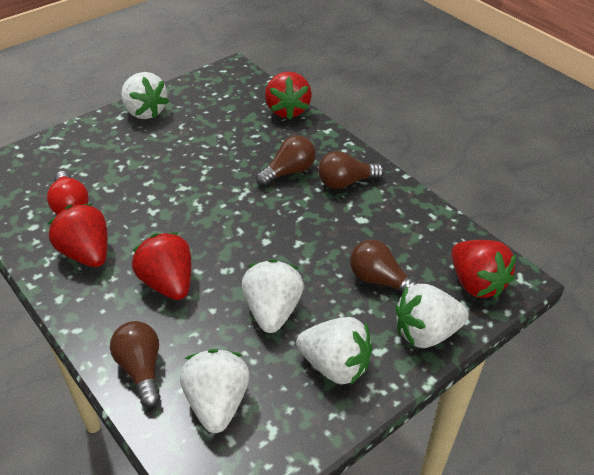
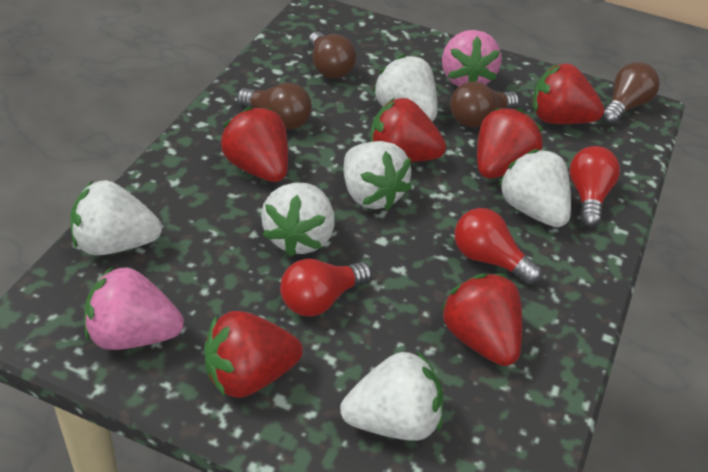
pink strawberry: 0 -> 2
red light bulb: 1 -> 3
red strawberry: 4 -> 6
white strawberry: 5 -> 6

